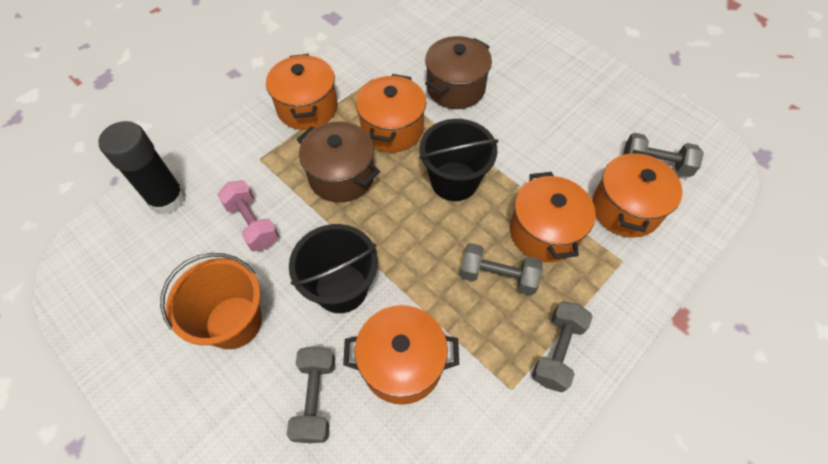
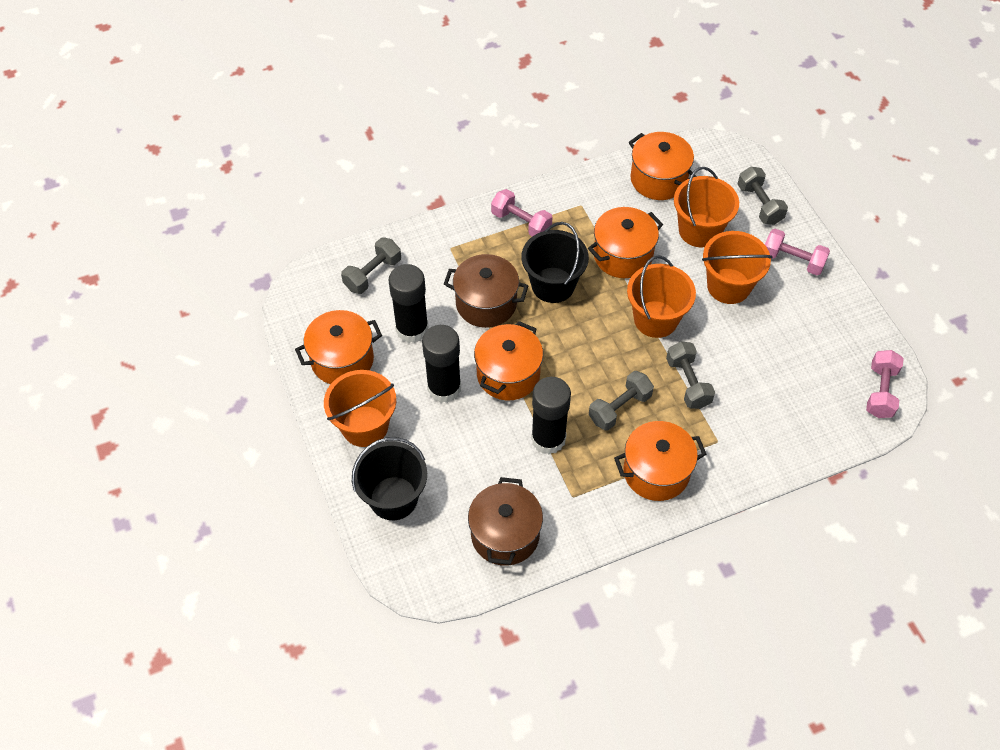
black glue stick: 1 -> 3
orange bucket: 1 -> 4
pink dumbbell: 1 -> 3

